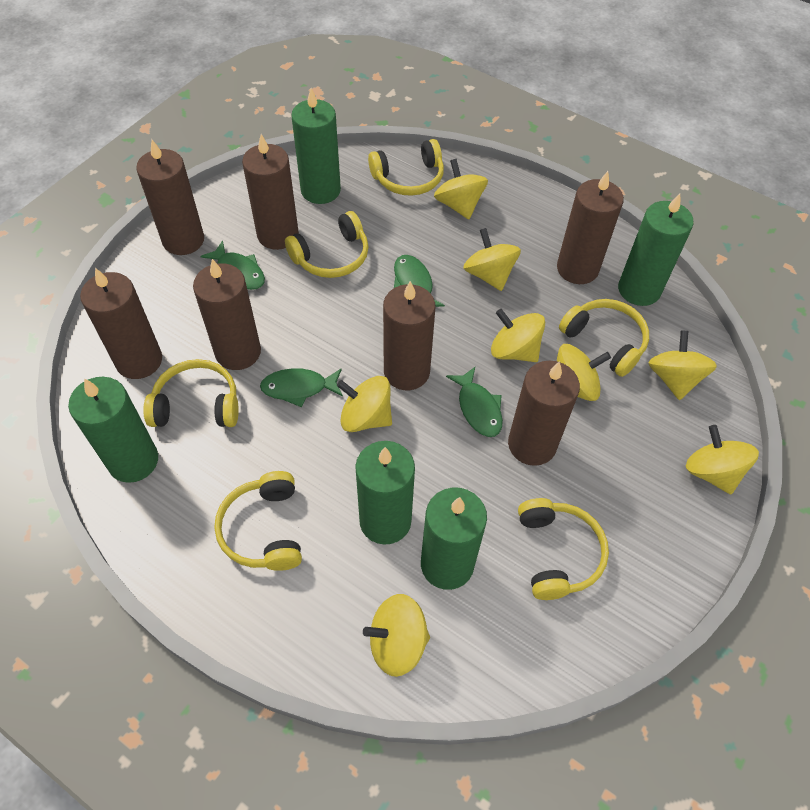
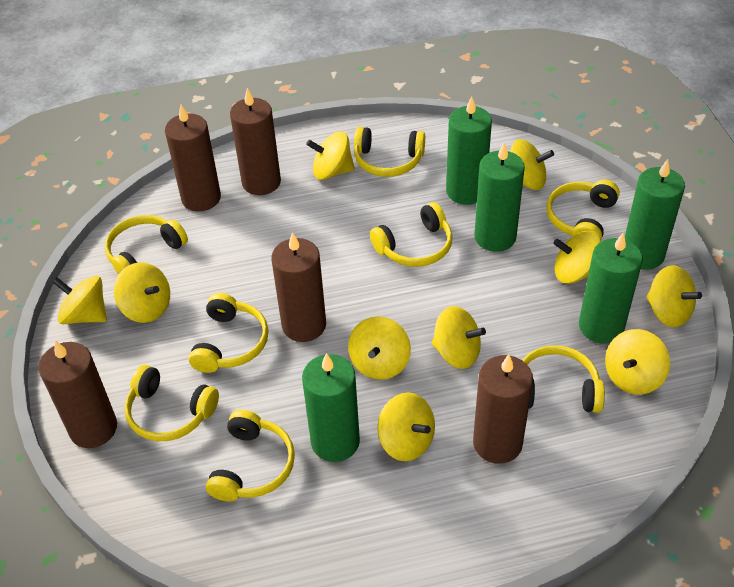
brown candle: 7 -> 5
green fish: 4 -> 0
yellow headphones: 6 -> 8
yellow spinning top: 8 -> 10

